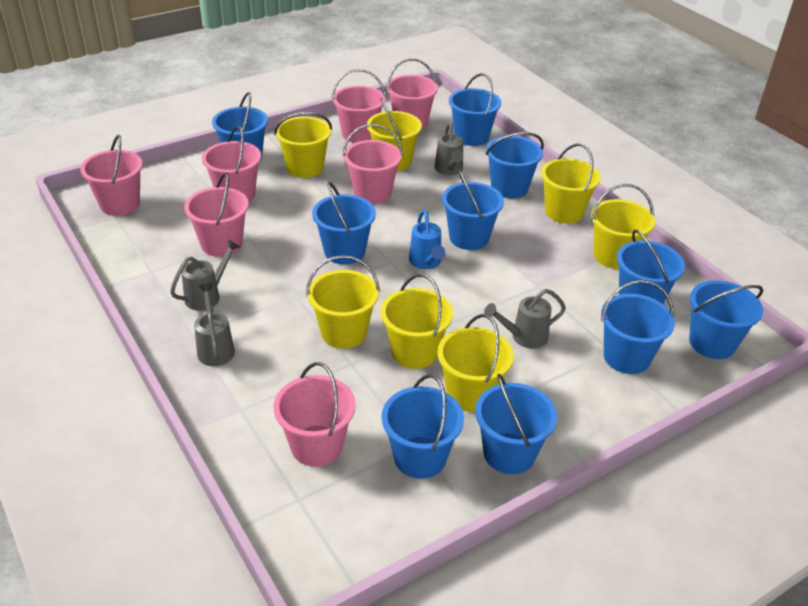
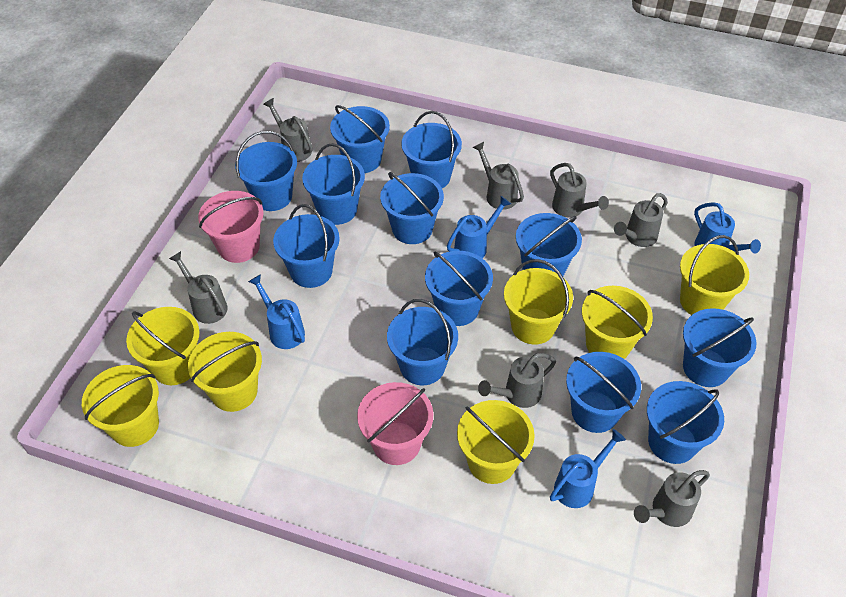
blue bucket: 10 -> 12
blue watering can: 1 -> 4
grey watering can: 4 -> 7
pink bucket: 7 -> 2

